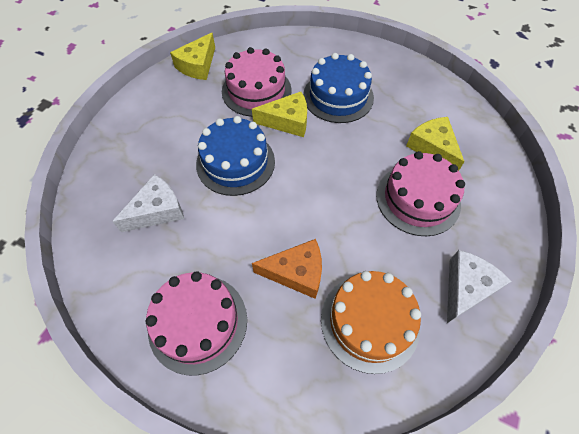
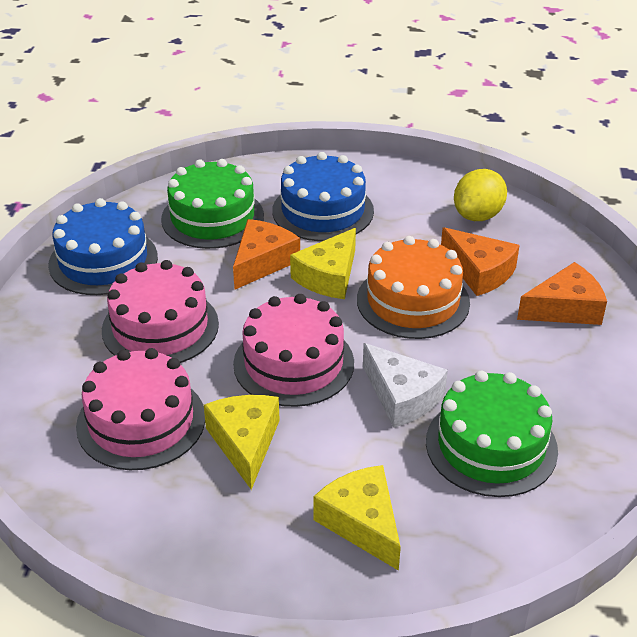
green cake: 0 -> 2
orange cheese: 1 -> 3
white cheese: 2 -> 1
yellow lemon: 0 -> 1

